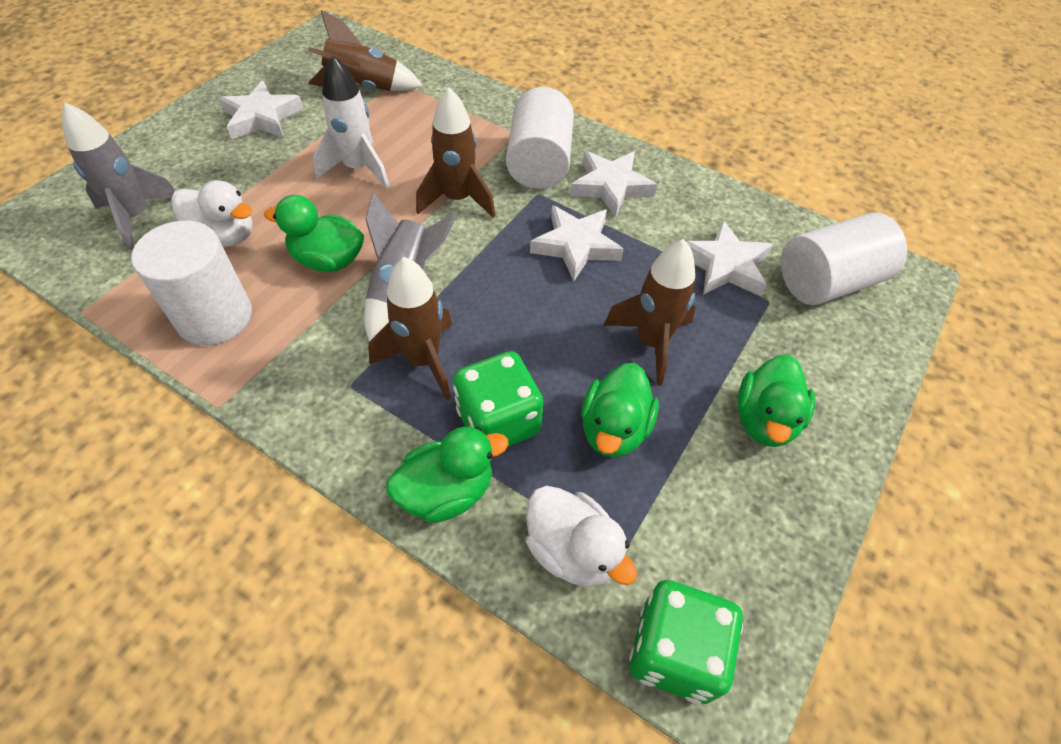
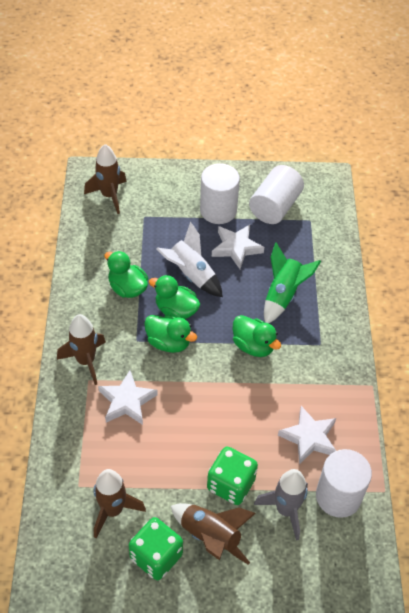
green rocket: 0 -> 1
grey rocket: 2 -> 1
white duck: 2 -> 0
white star: 4 -> 3

